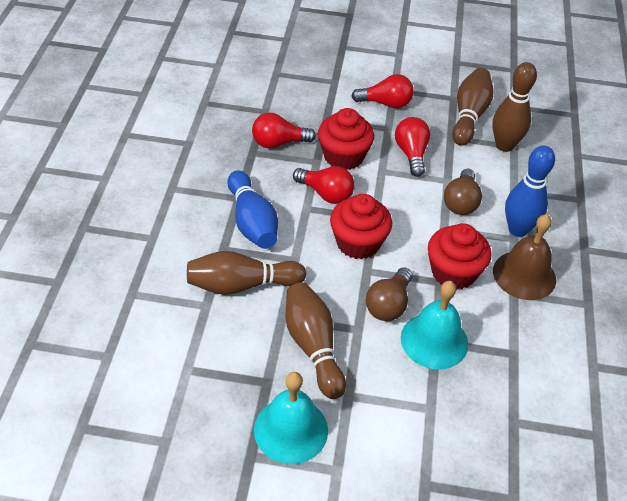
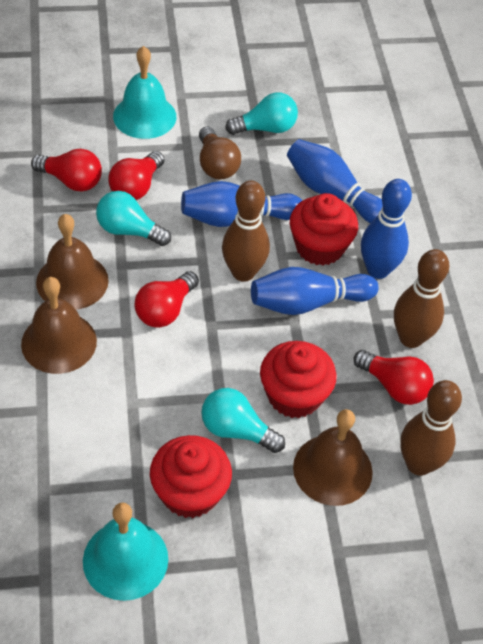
blue bowling pin: 2 -> 4
brown bell: 1 -> 3
brown bowling pin: 4 -> 3
brown light bulb: 2 -> 1
turquoise light bulb: 0 -> 3

